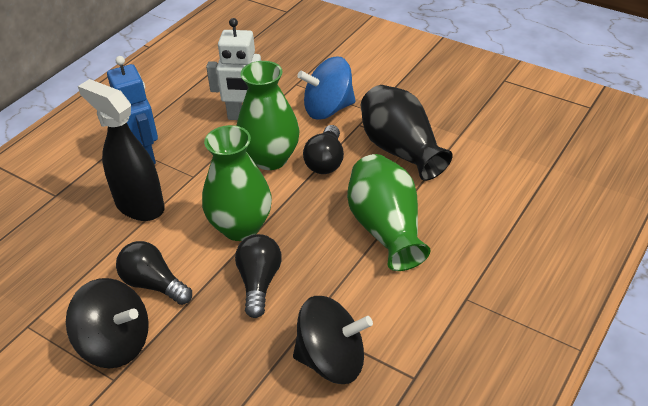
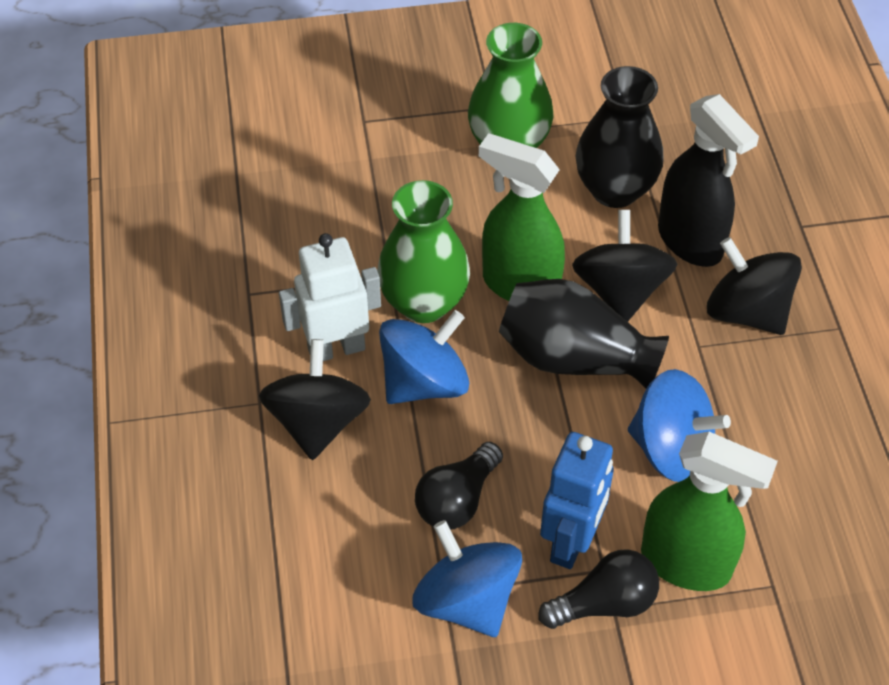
black light bulb: 3 -> 2
black spinning top: 2 -> 3
black vase: 1 -> 2
blue spinning top: 1 -> 3
green spray bottle: 0 -> 2
green vase: 3 -> 2

